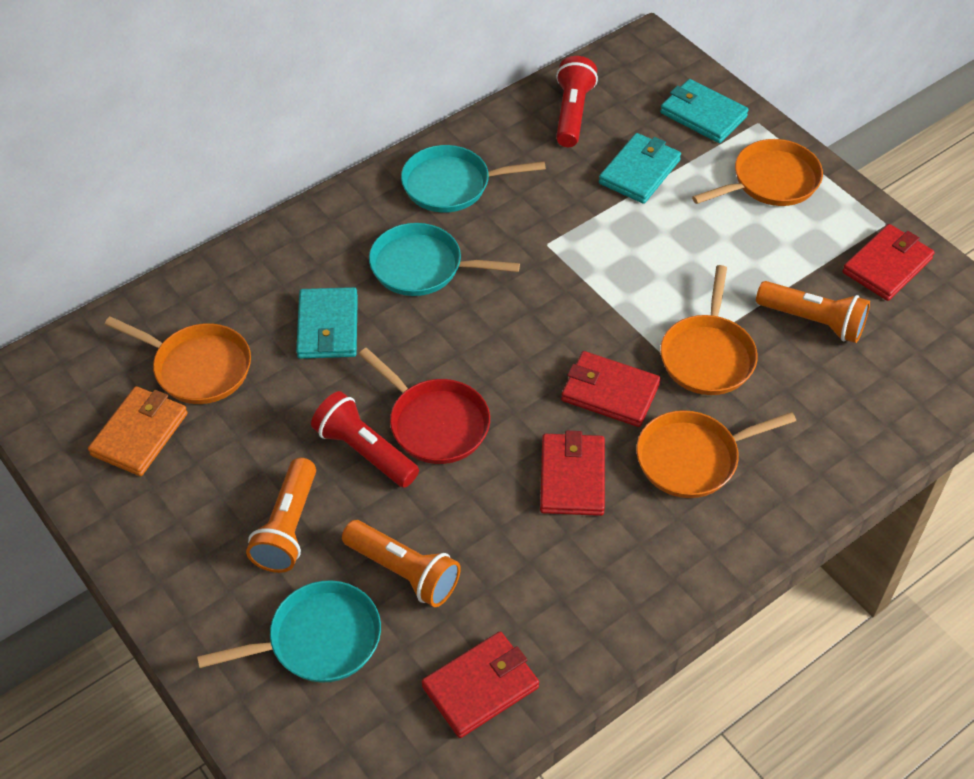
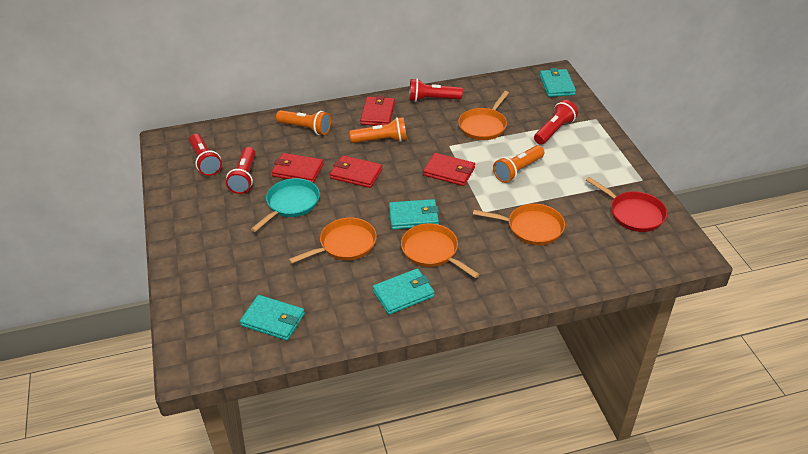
orange wallet: 1 -> 0
red flashlight: 2 -> 4
turquoise pan: 3 -> 1
turquoise wallet: 3 -> 4

